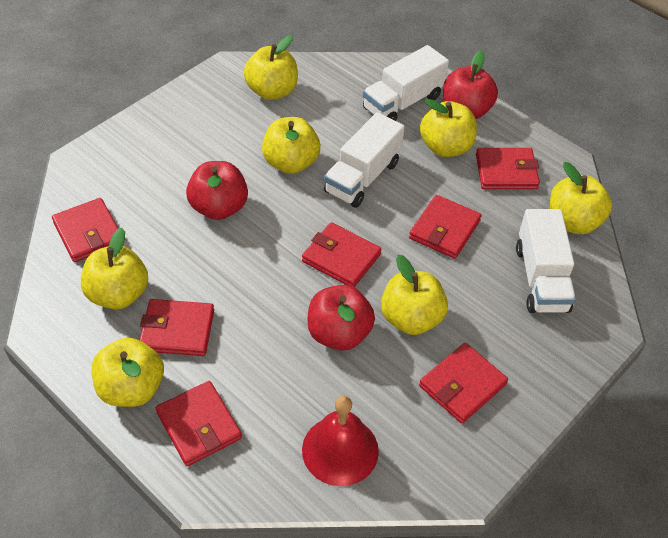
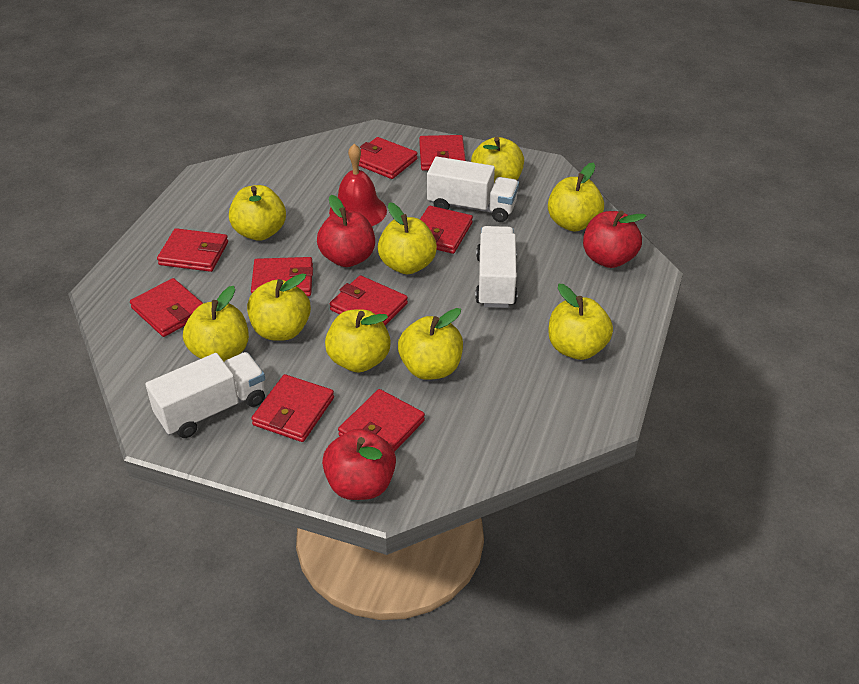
red wallet: 7 -> 9
yellow apple: 7 -> 9

